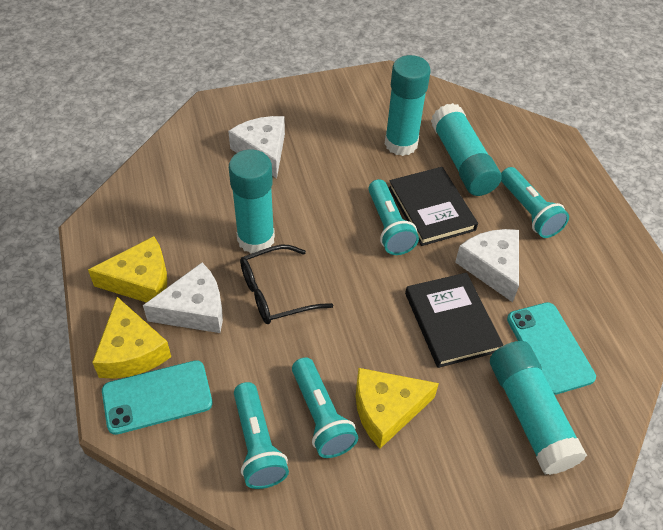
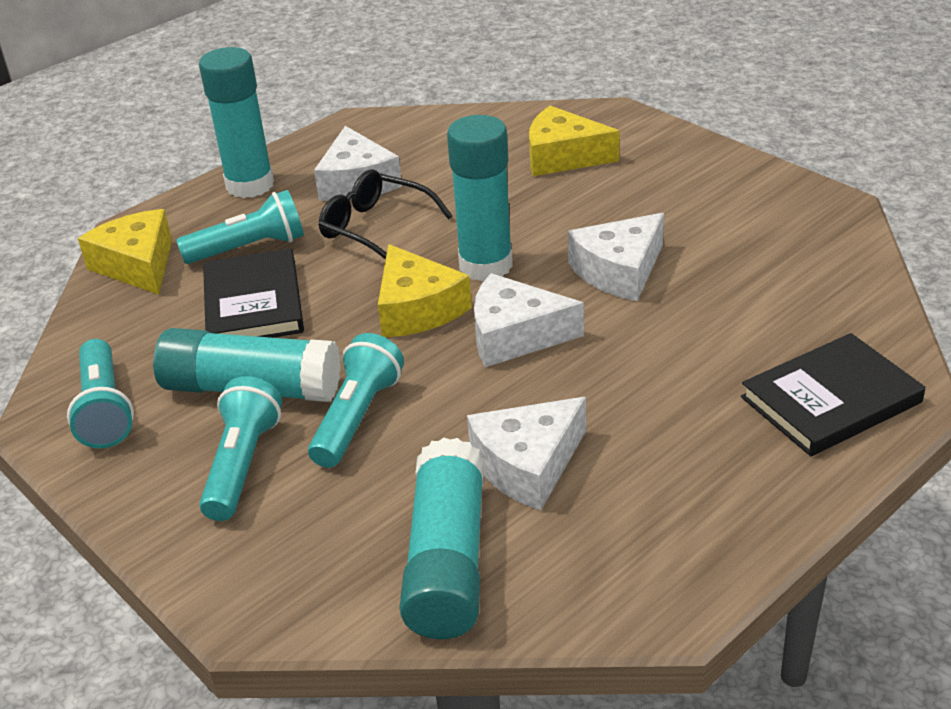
turquoise phone: 2 -> 0
white cheese: 3 -> 4

